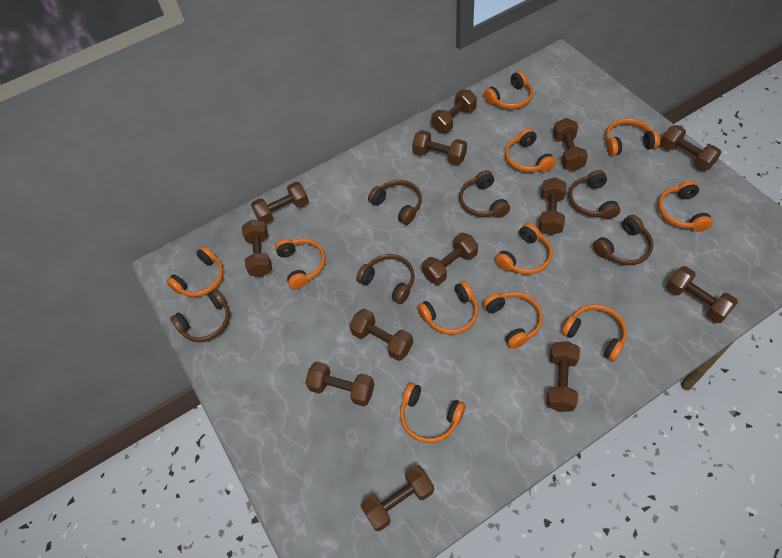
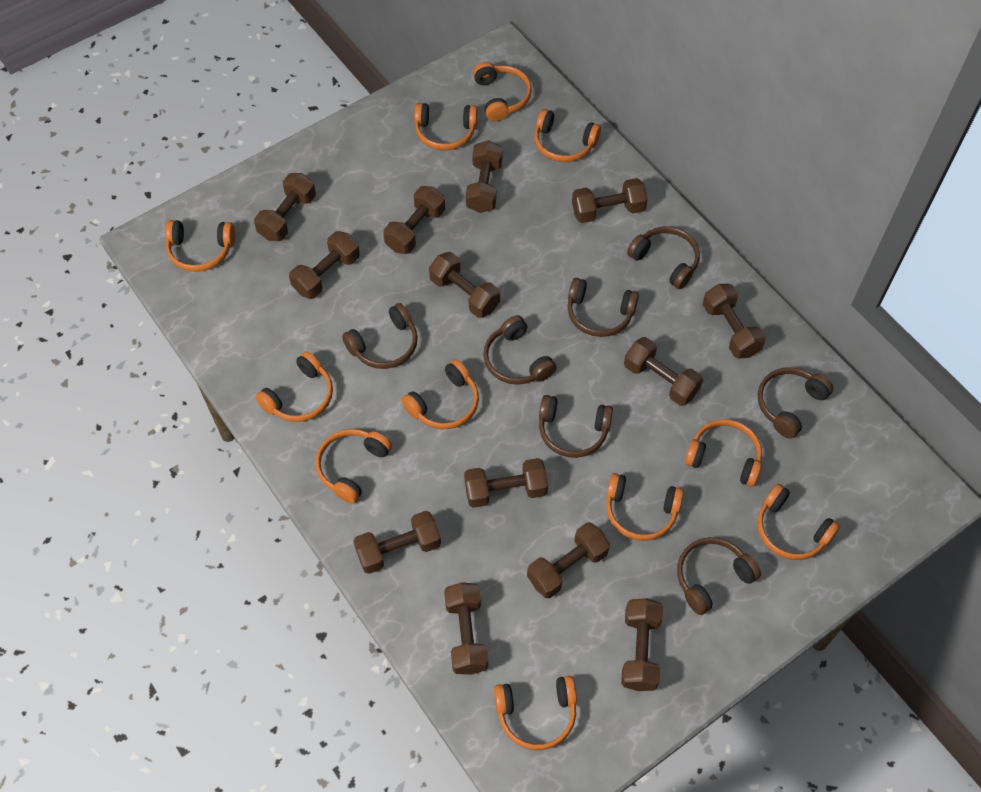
brown headphones: 6 -> 7

